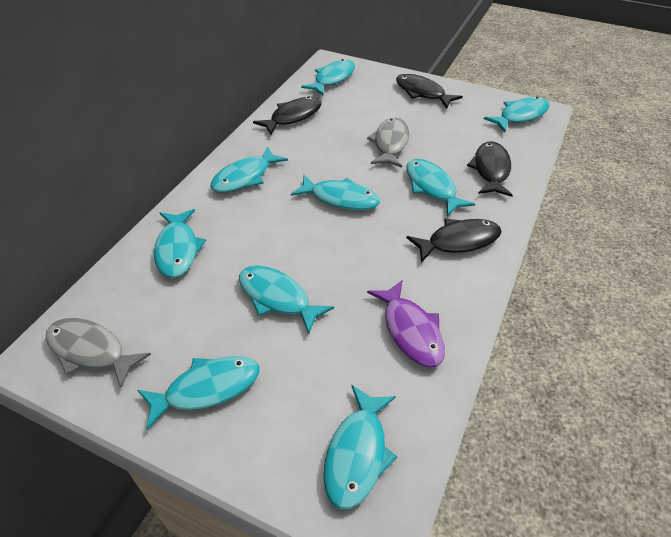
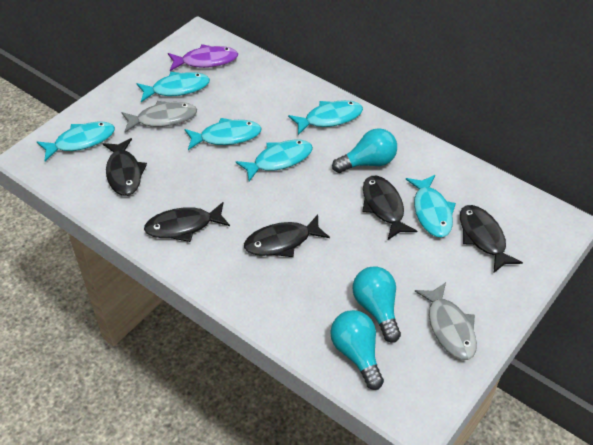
black fish: 4 -> 5
turquoise fish: 9 -> 6
turquoise light bulb: 0 -> 3

